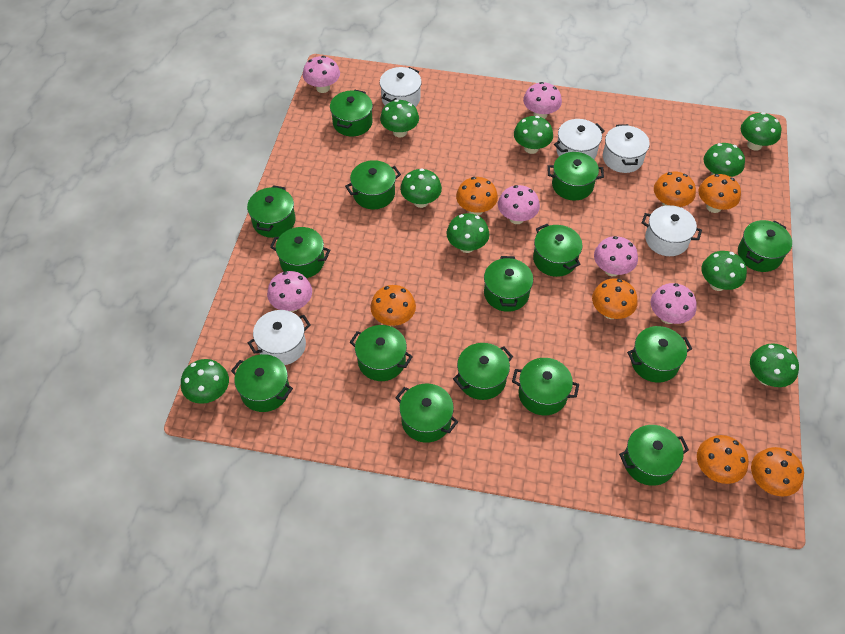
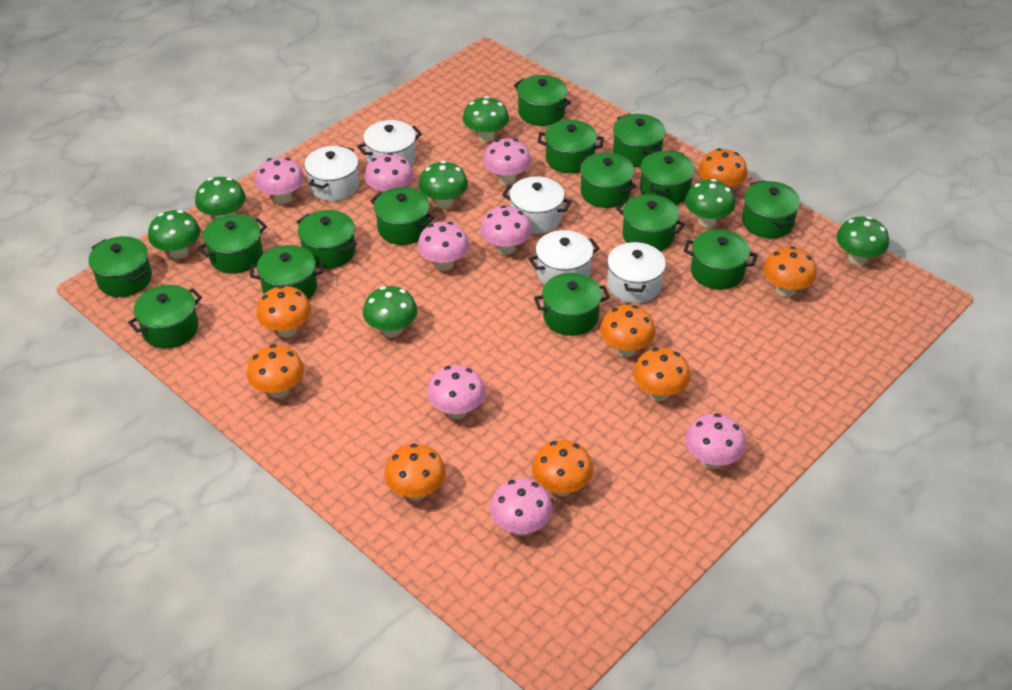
green mushroom: 9 -> 7
orange mushroom: 7 -> 8
pink mushroom: 6 -> 8

